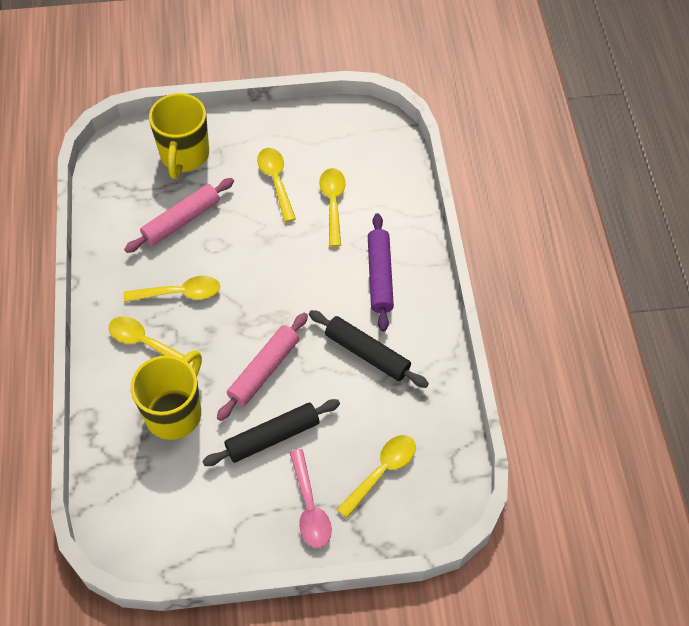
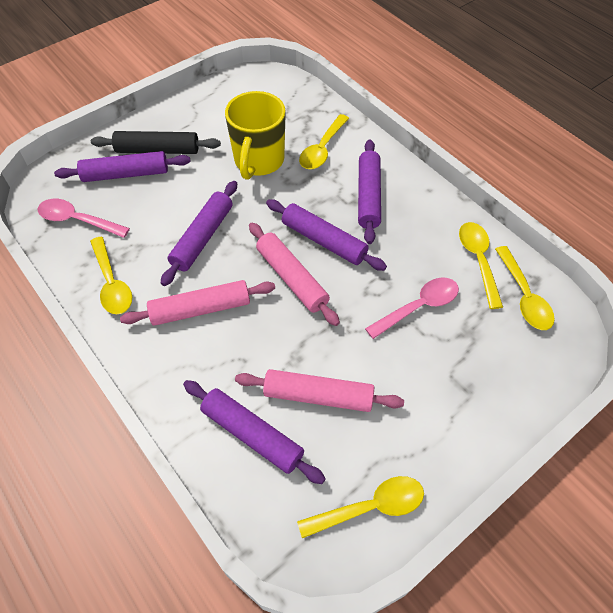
black rolling pin: 2 -> 1
pink rolling pin: 2 -> 3
pink spoon: 1 -> 2
purple rolling pin: 1 -> 5
yellow mug: 2 -> 1

